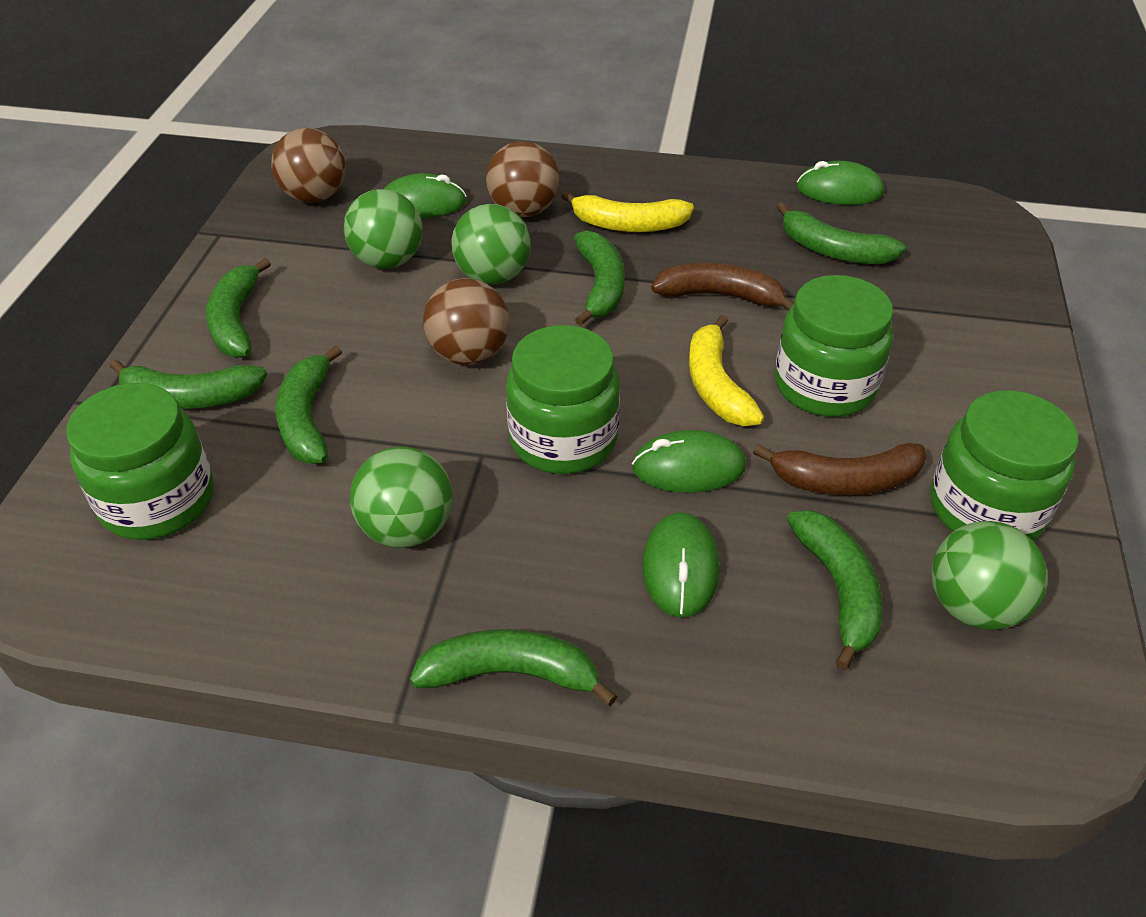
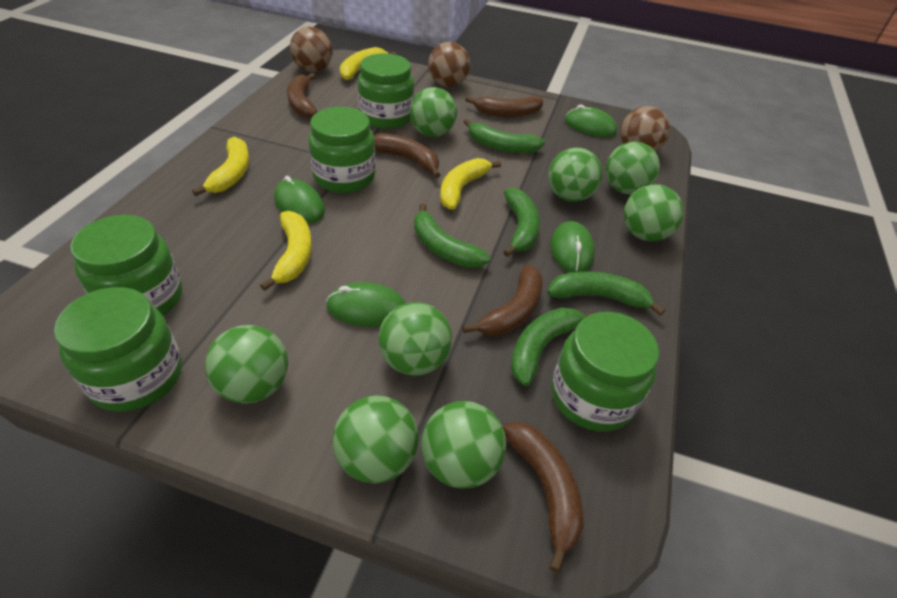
brown banana: 2 -> 5
green ball: 4 -> 8
green banana: 7 -> 5
green jar: 4 -> 5
yellow banana: 2 -> 4

